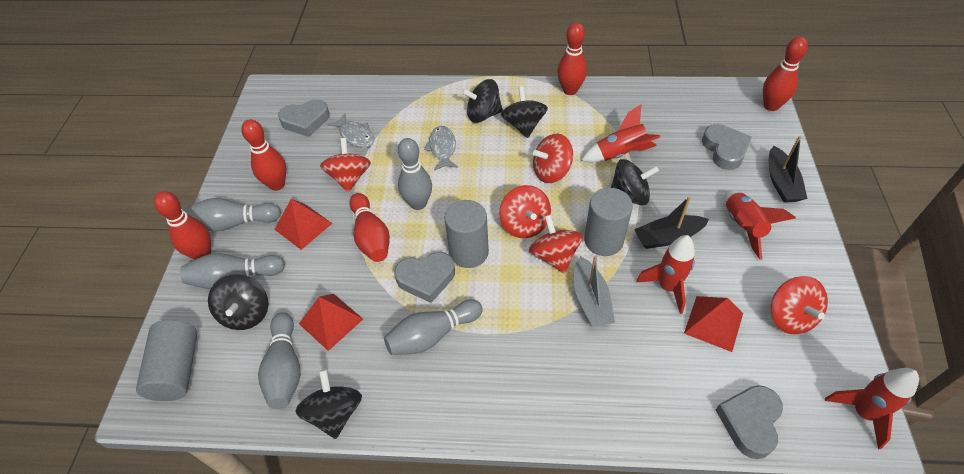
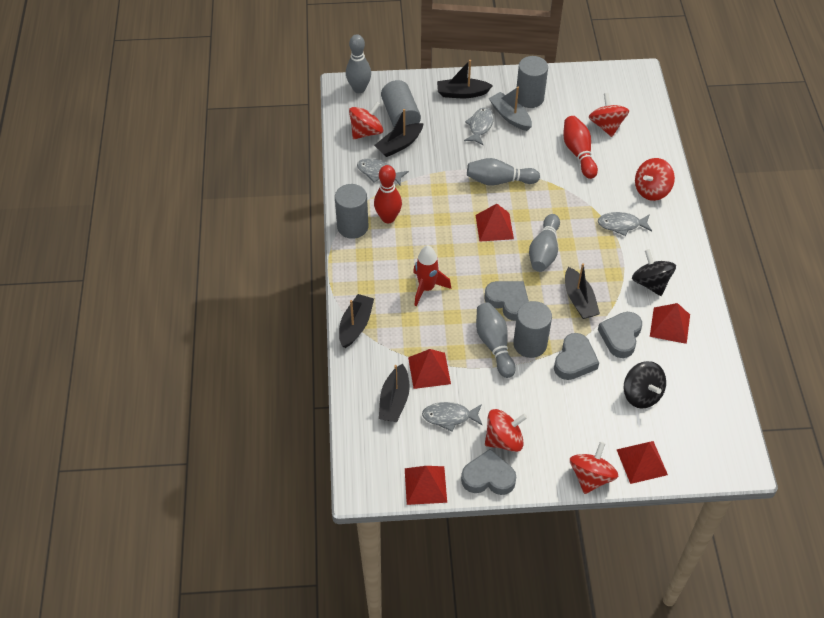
black boat: 2 -> 5
black spinning top: 5 -> 2
grey bowling pin: 5 -> 4
grey cylinder: 3 -> 4
grey fish: 2 -> 4
red bowling pin: 5 -> 2
red pyramid: 3 -> 5
red rocket: 4 -> 1

